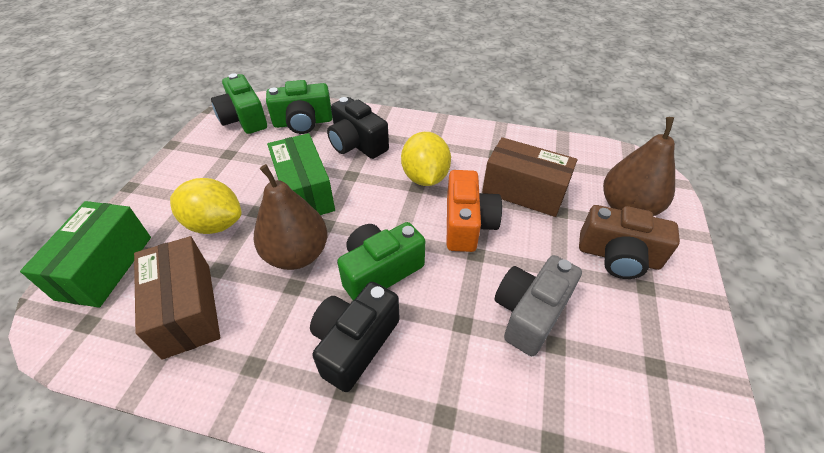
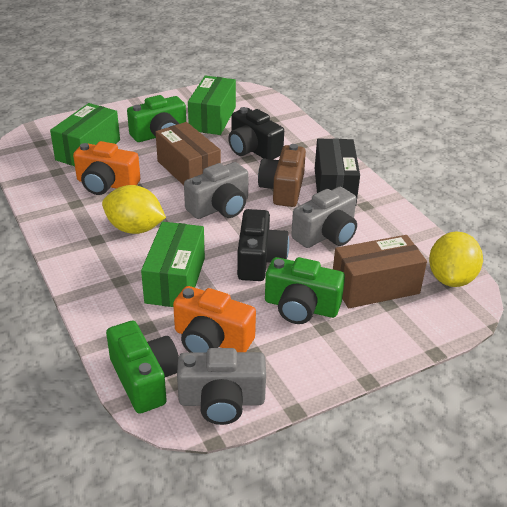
black box: 0 -> 1
brown pear: 2 -> 0
green box: 2 -> 3
grey camera: 1 -> 3
orange camera: 1 -> 2

